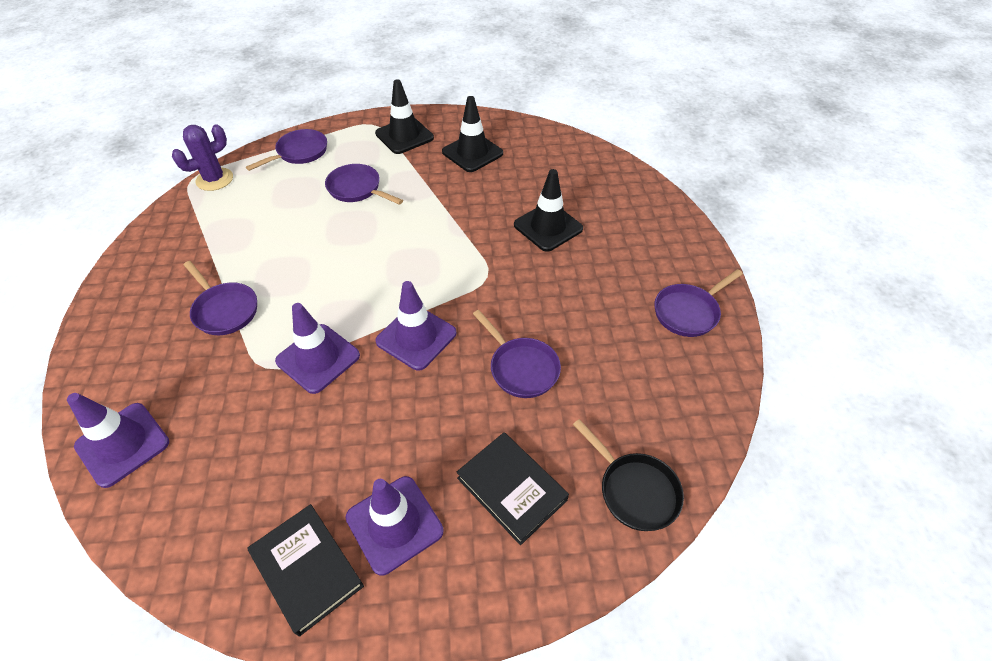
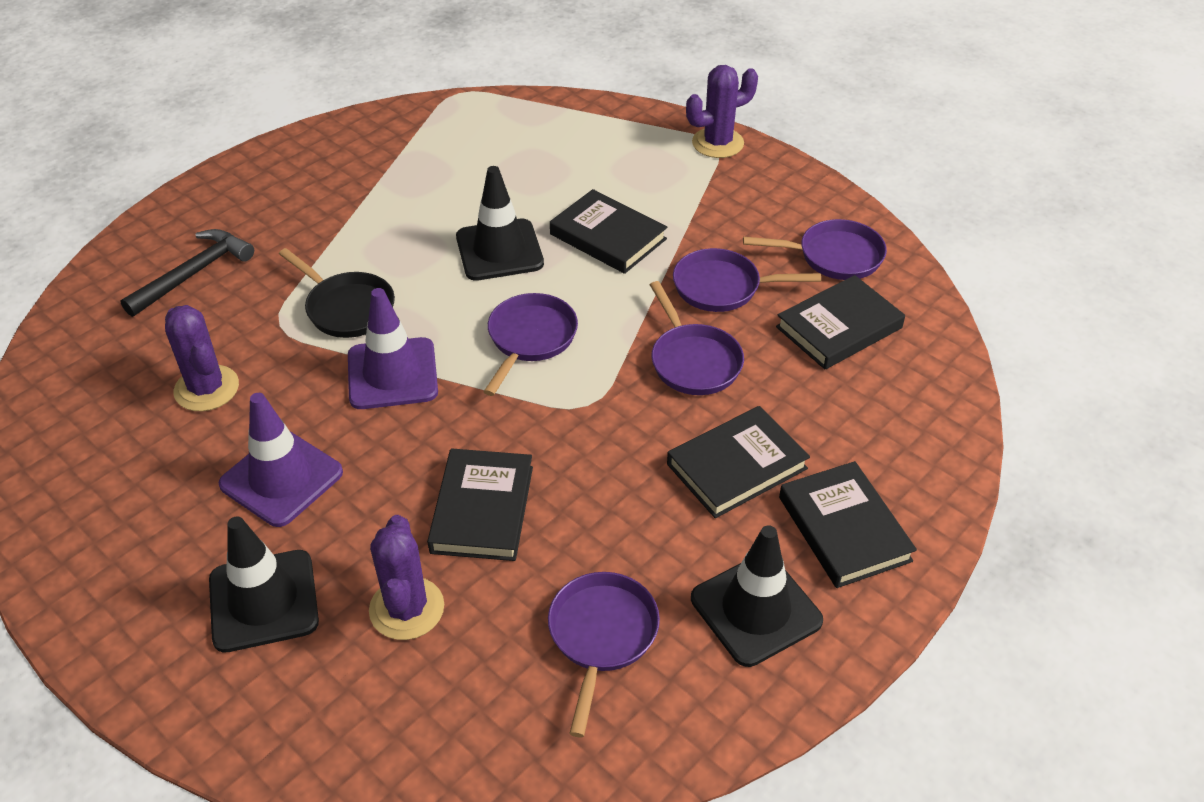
black book: 2 -> 5
black hammer: 0 -> 1
purple cactus: 1 -> 3
purple traffic cone: 4 -> 2

